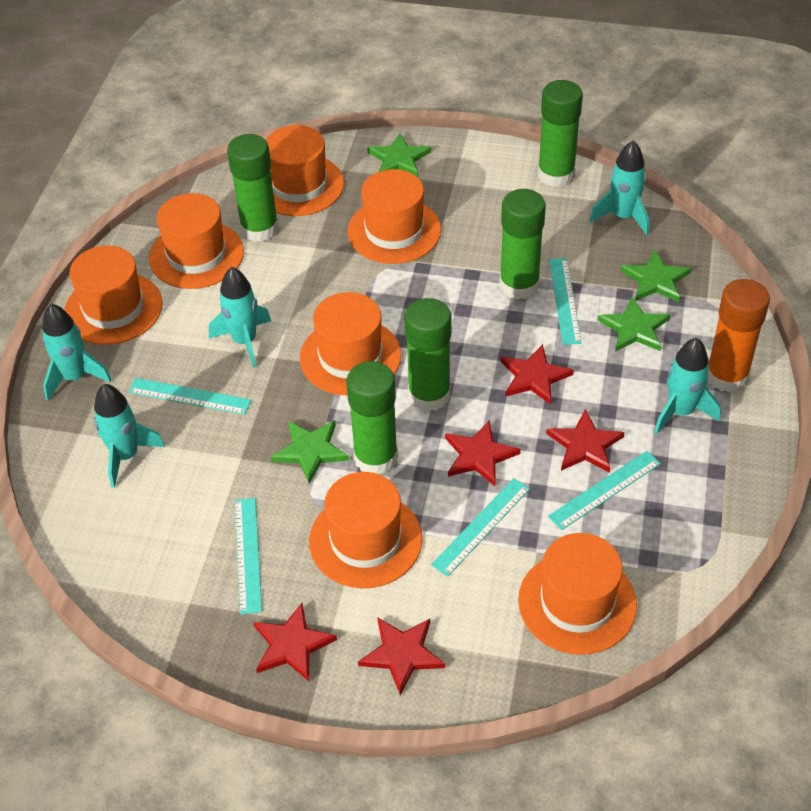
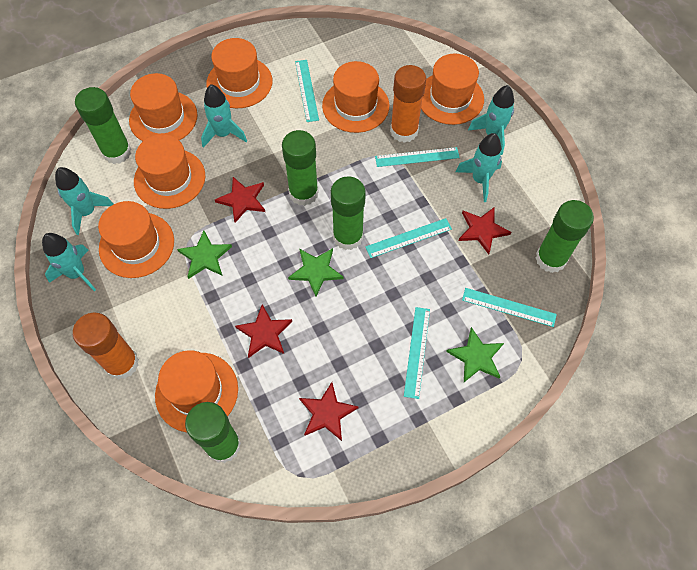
green star: 4 -> 3
orange glue stick: 1 -> 2
red star: 5 -> 4

